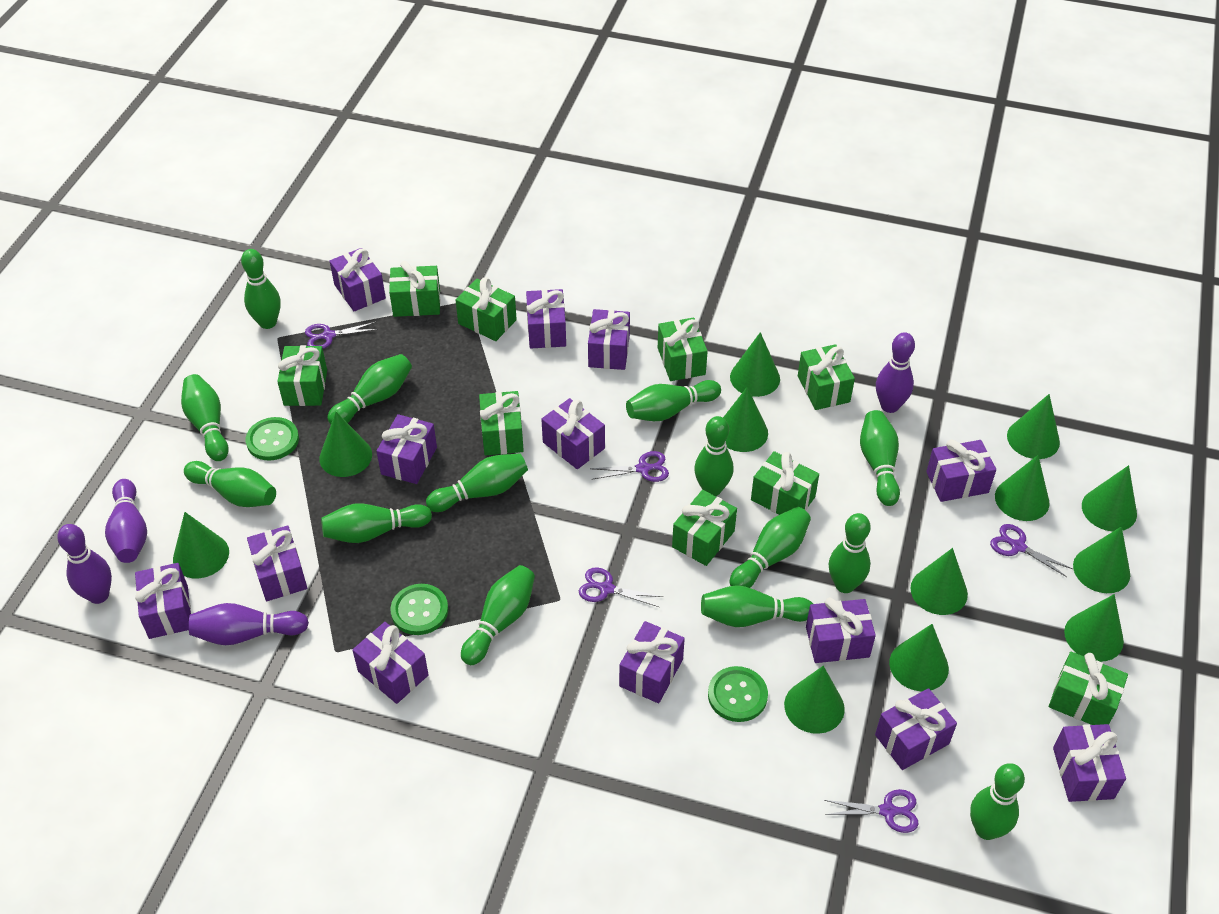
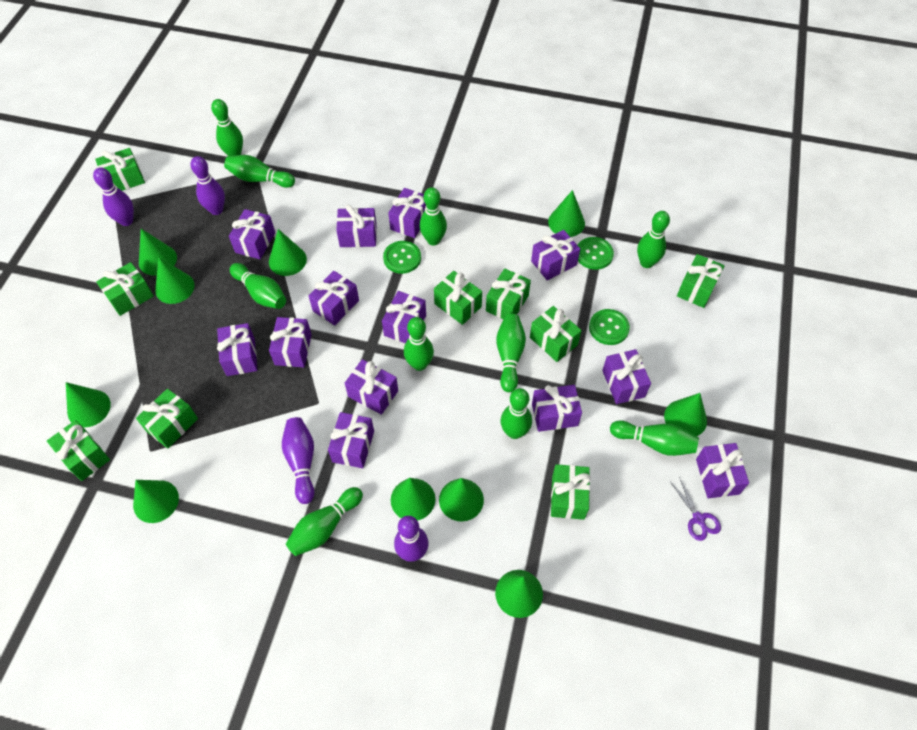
green bowling pin: 14 -> 10
green cone: 12 -> 10
purple scissors: 5 -> 1

